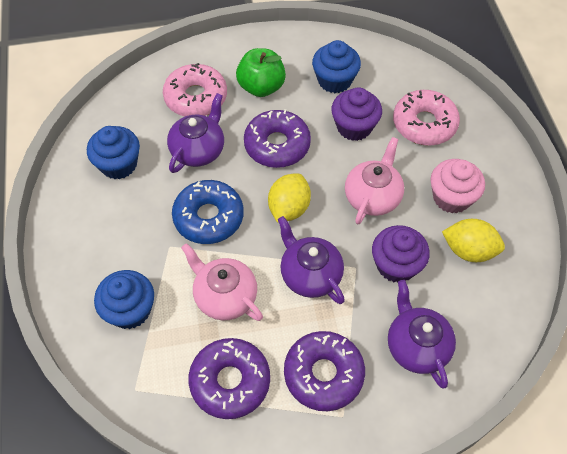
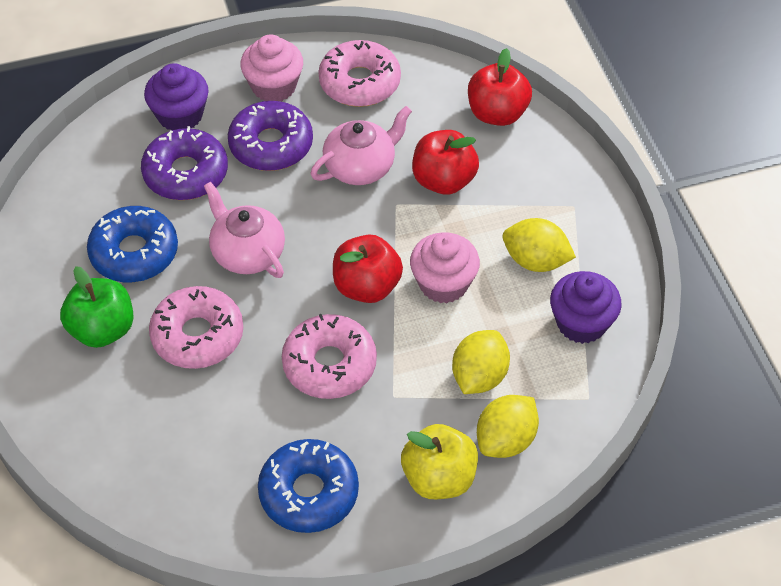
blue cupcake: 3 -> 0
blue donut: 1 -> 2
pink cupcake: 1 -> 2
pink donut: 2 -> 3
purple donut: 3 -> 2
purple teapot: 3 -> 0
red apple: 0 -> 3
yellow apple: 0 -> 1
yellow lemon: 2 -> 3

